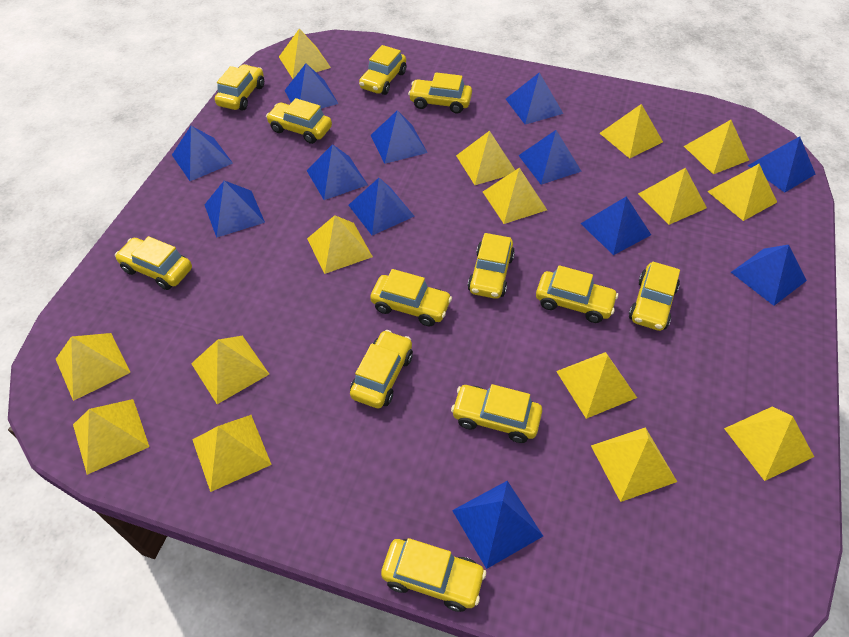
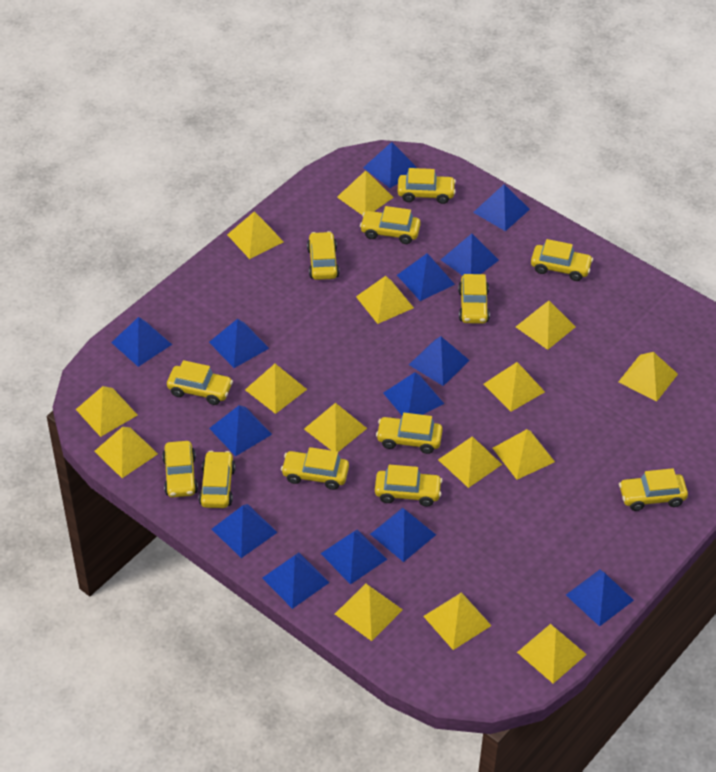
blue pyramid: 12 -> 14

